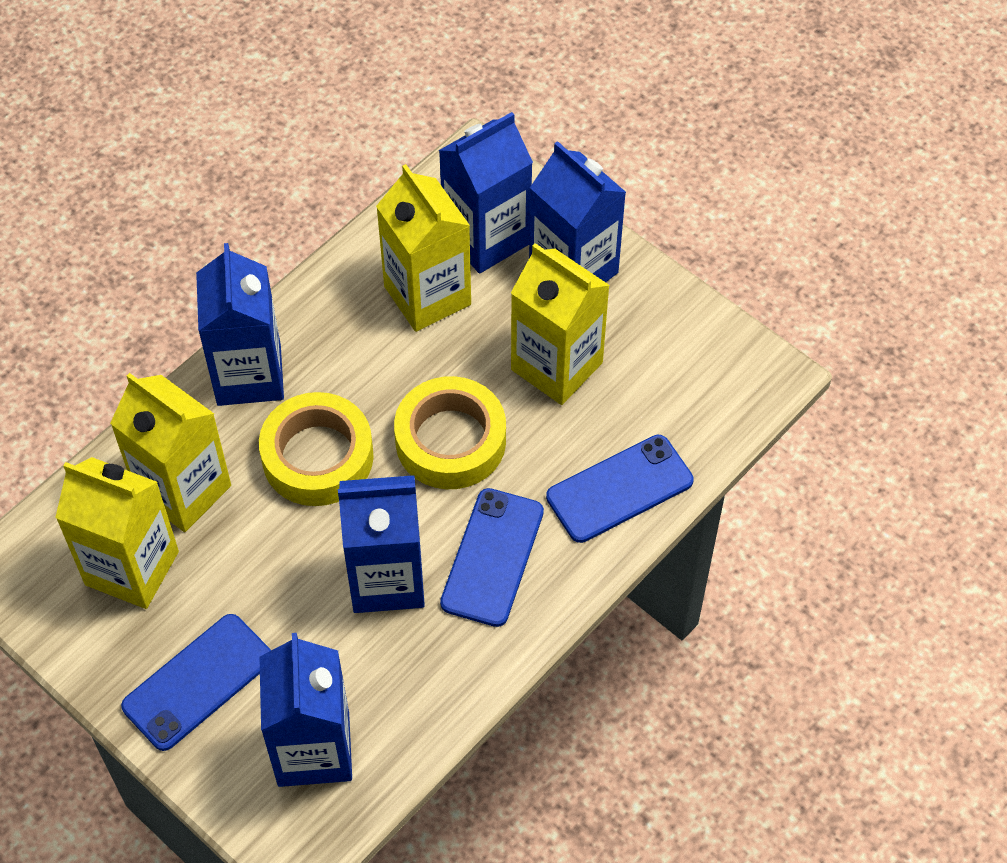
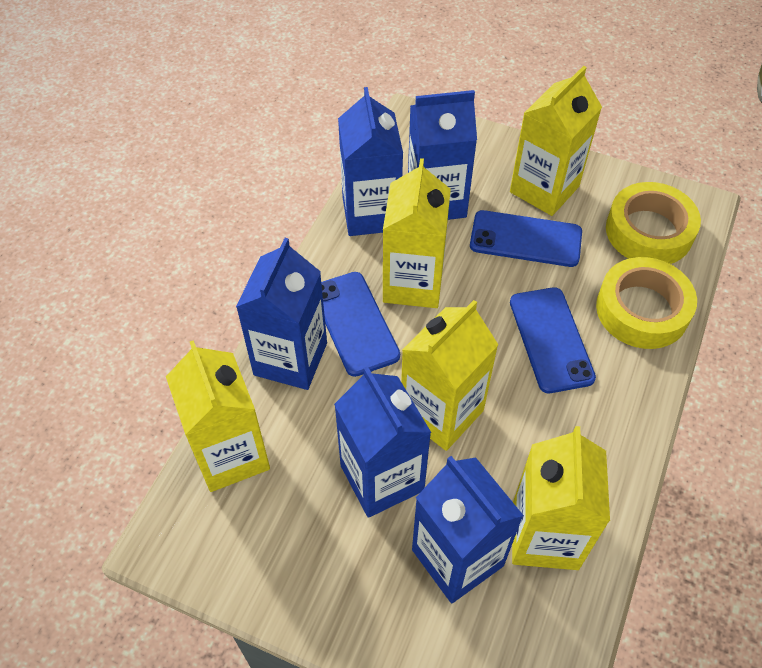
yellow carton: 4 -> 5

